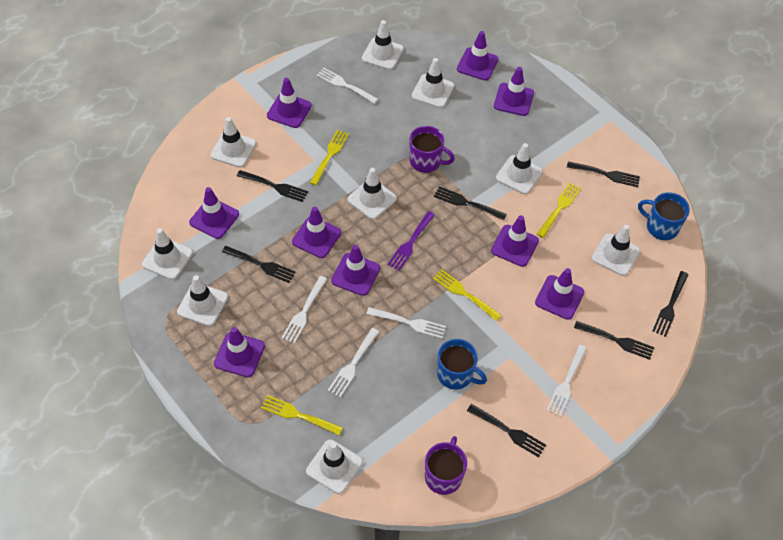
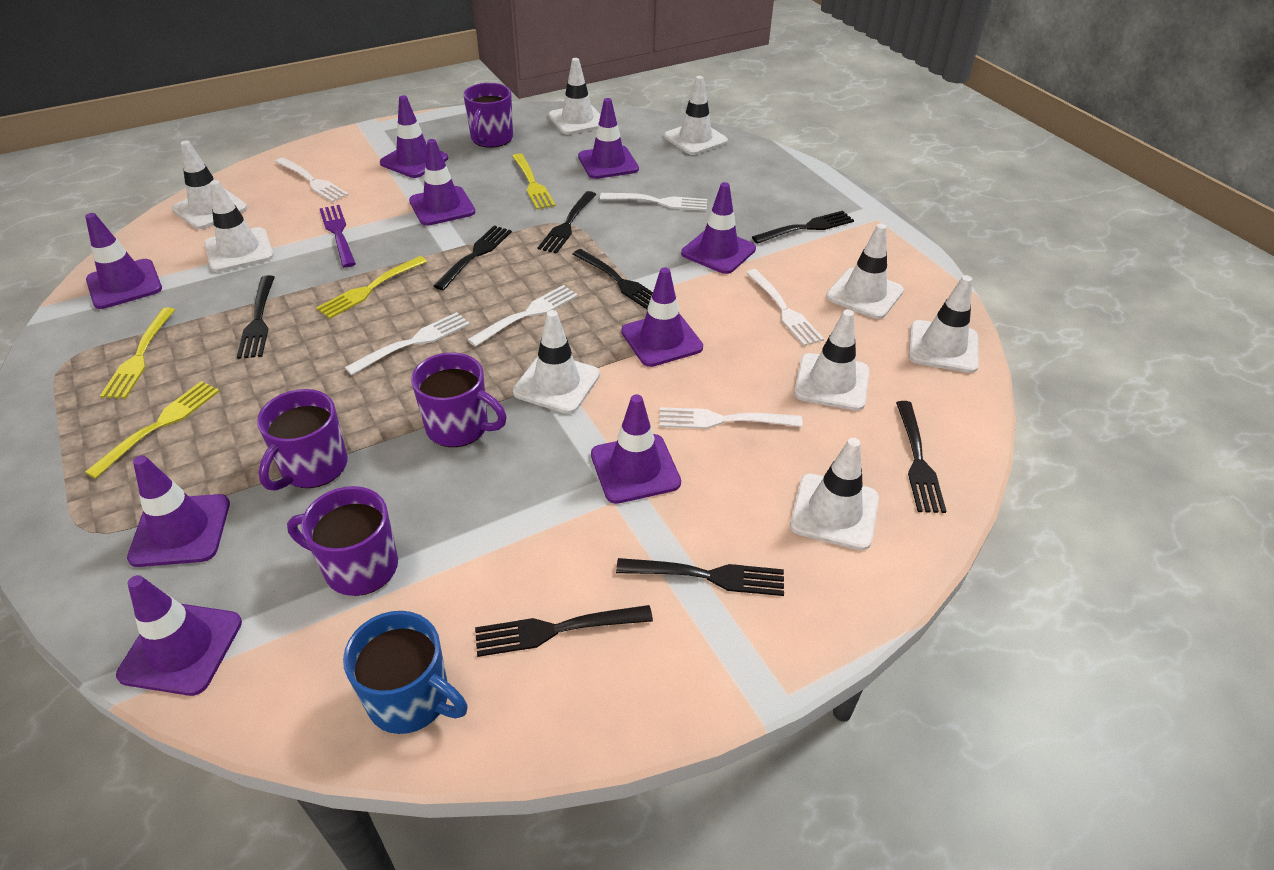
black fork: 7 -> 8
blue mug: 2 -> 1
purple mug: 2 -> 4
white fork: 5 -> 6

